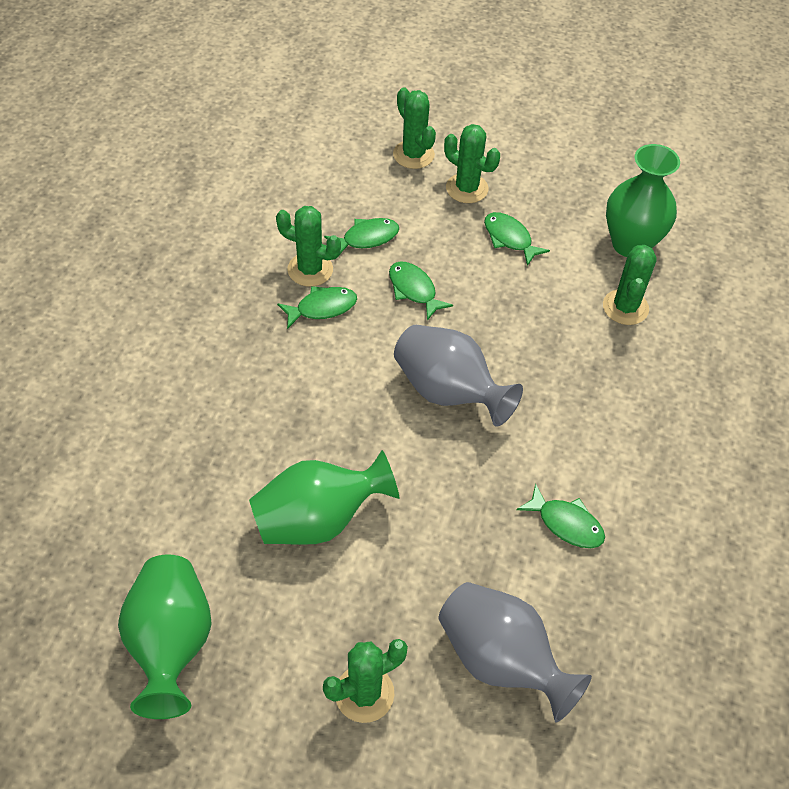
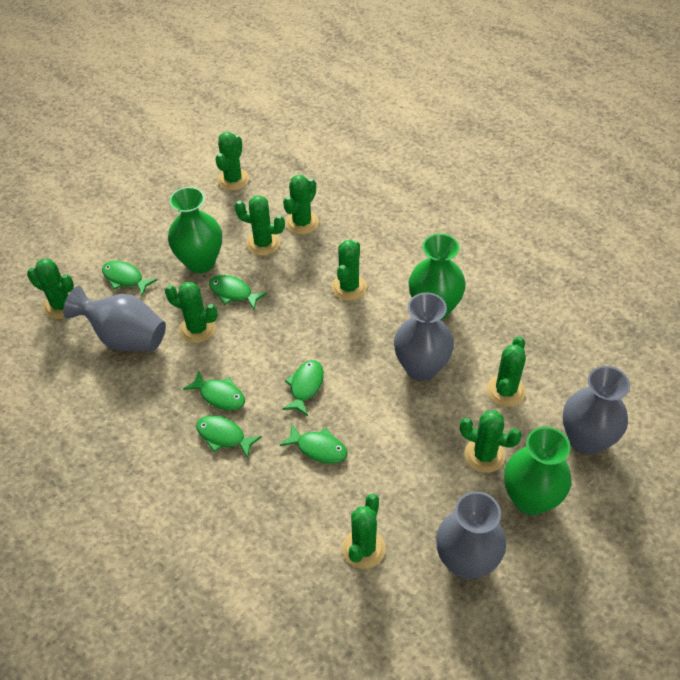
green cactus: 5 -> 9
green fish: 5 -> 6
grey vase: 2 -> 4

